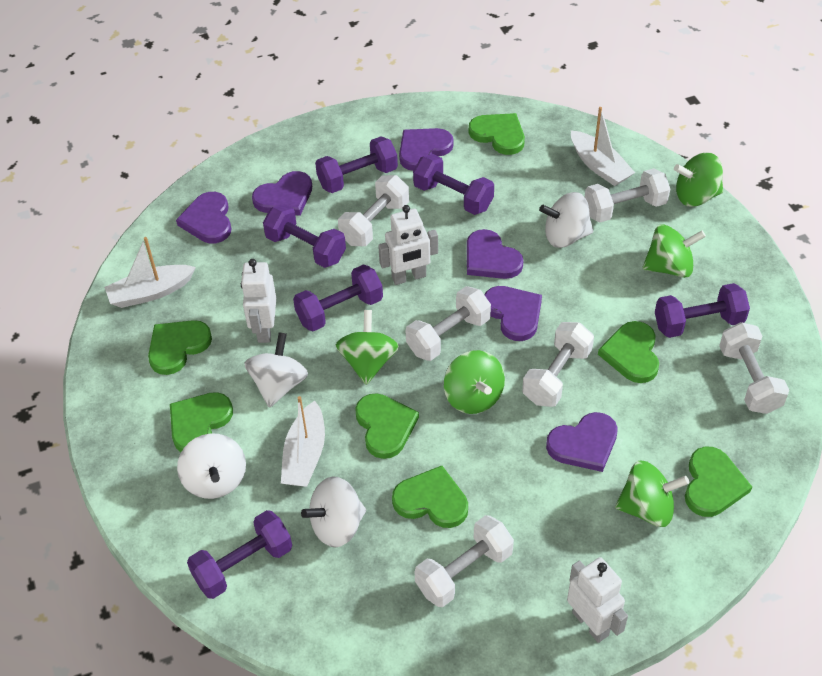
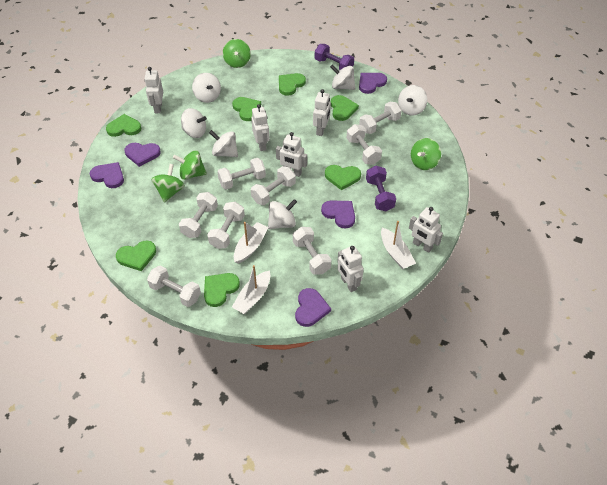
green spinning top: 5 -> 4
purple dumbbell: 6 -> 2
purple heart: 6 -> 5
white dumbbell: 6 -> 8
white robot: 3 -> 6
white spinning top: 4 -> 6

